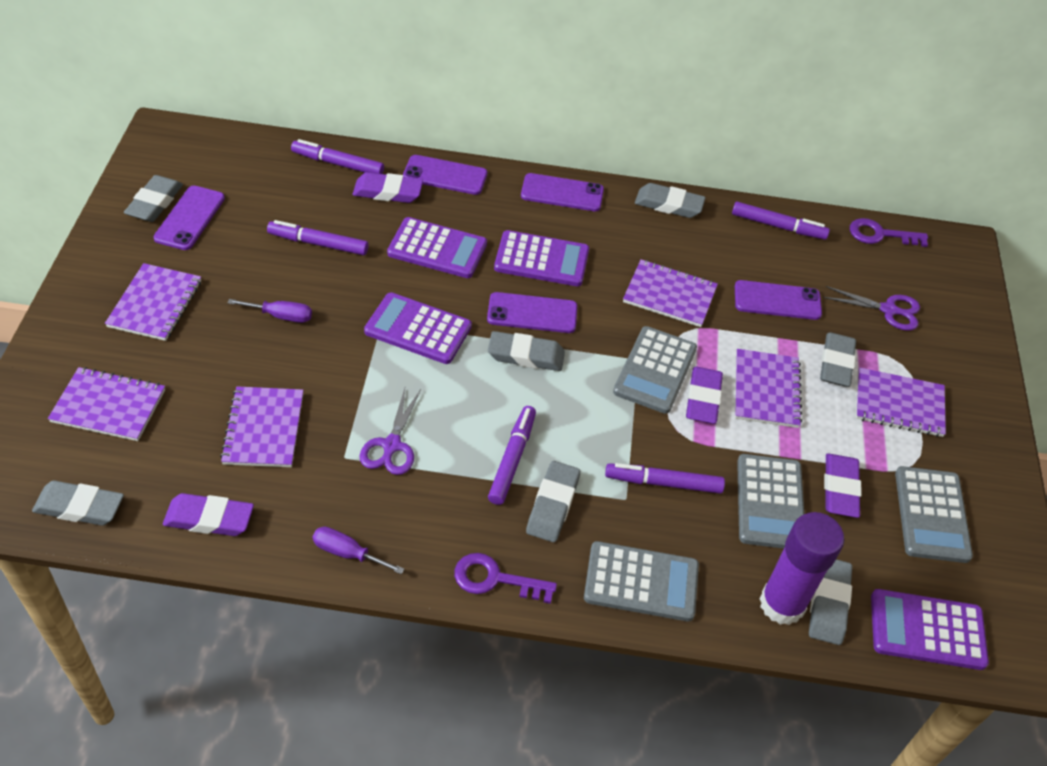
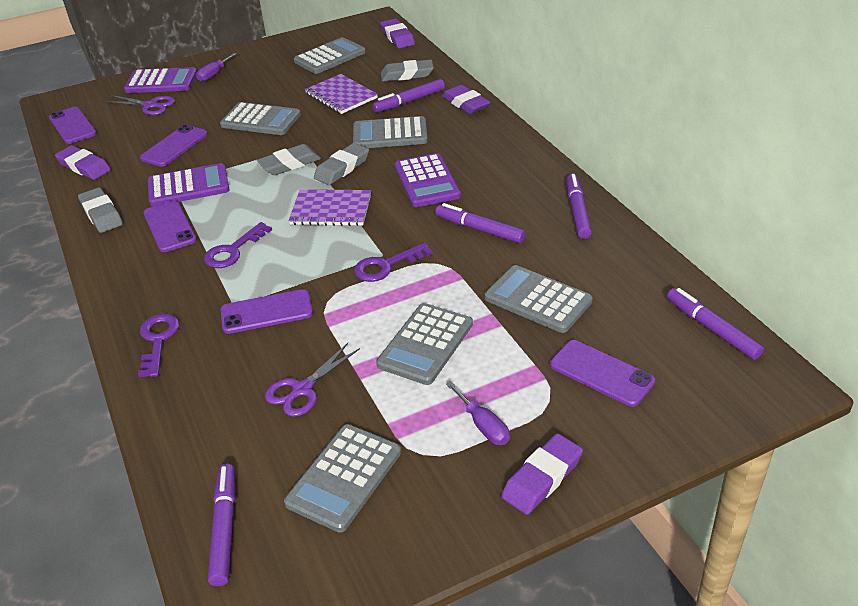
grey calculator: 4 -> 6
grey eraser: 7 -> 4
purple calculator: 4 -> 3
purple glue stick: 1 -> 0
purple key: 2 -> 3
purple notebook: 6 -> 2

